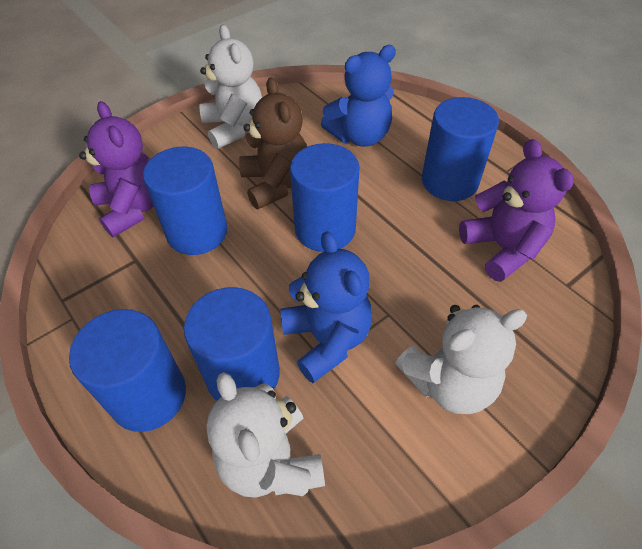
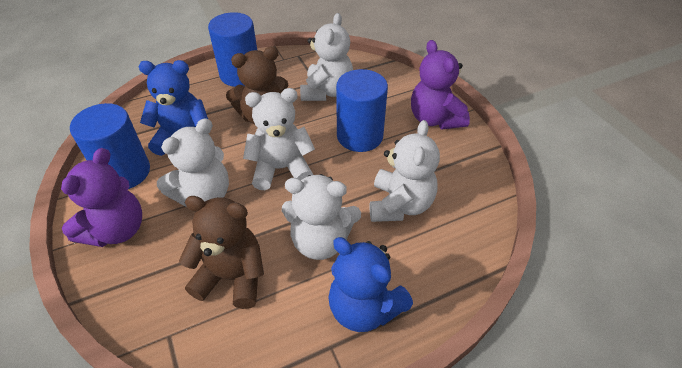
blue cylinder: 5 -> 3
brown teddy bear: 1 -> 2
white teddy bear: 3 -> 5

